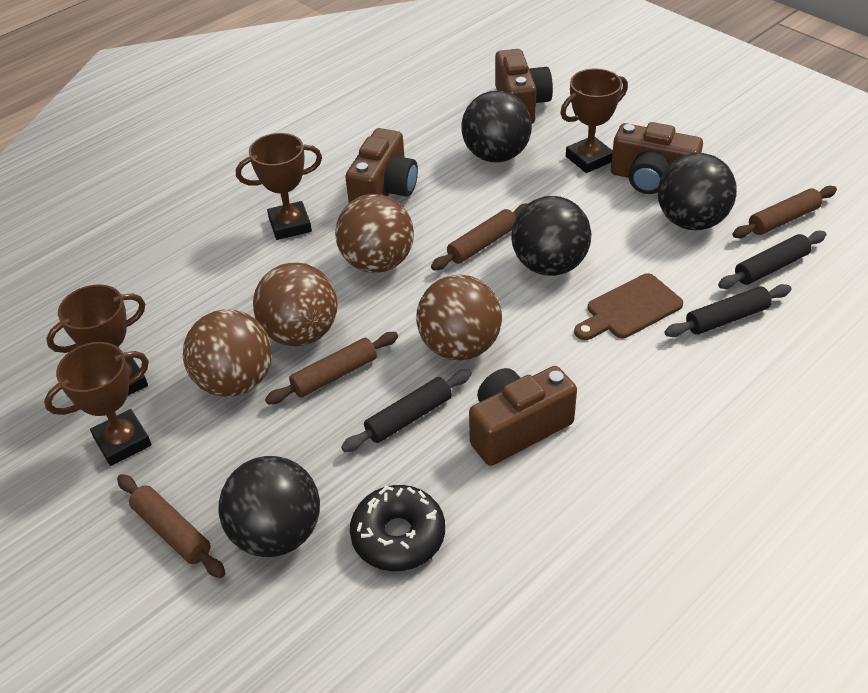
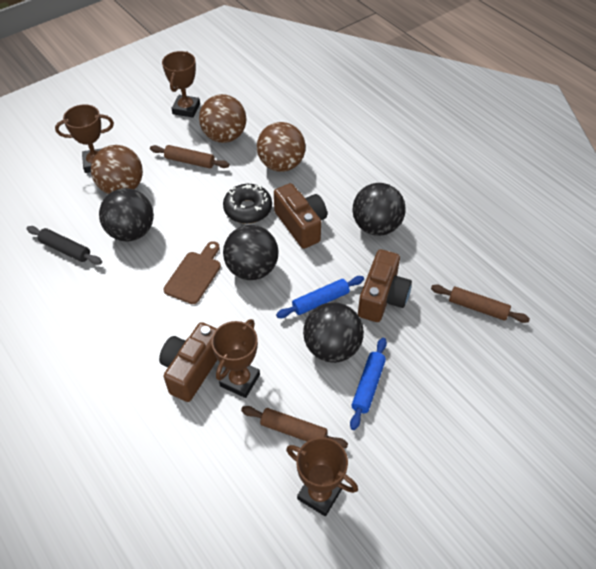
black rolling pin: 3 -> 1
blue rolling pin: 0 -> 2
brown ball: 4 -> 3
brown camera: 4 -> 3
brown rolling pin: 4 -> 3

